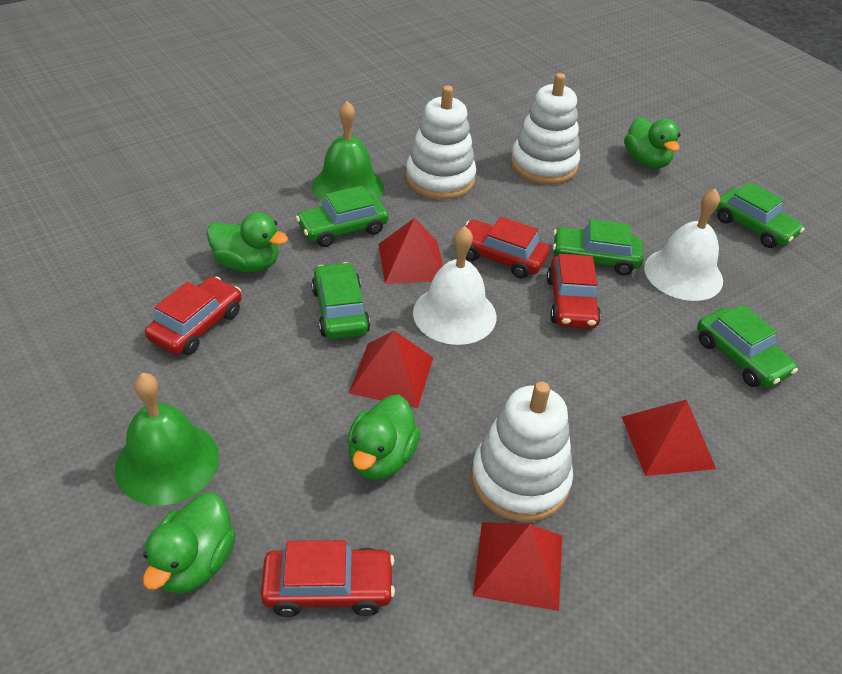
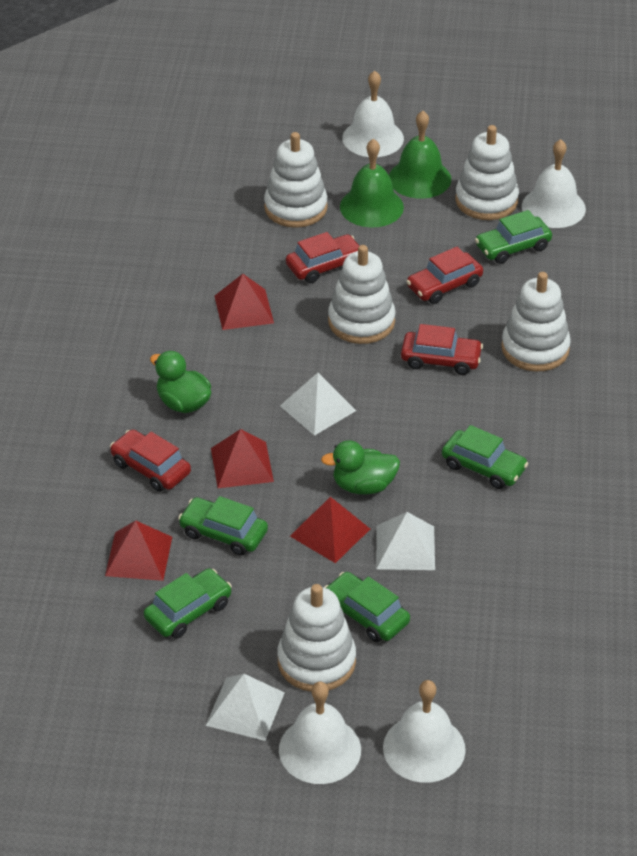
green duck: 4 -> 2
white bell: 2 -> 4
white pyramid: 0 -> 3
white stacking toy: 3 -> 5

